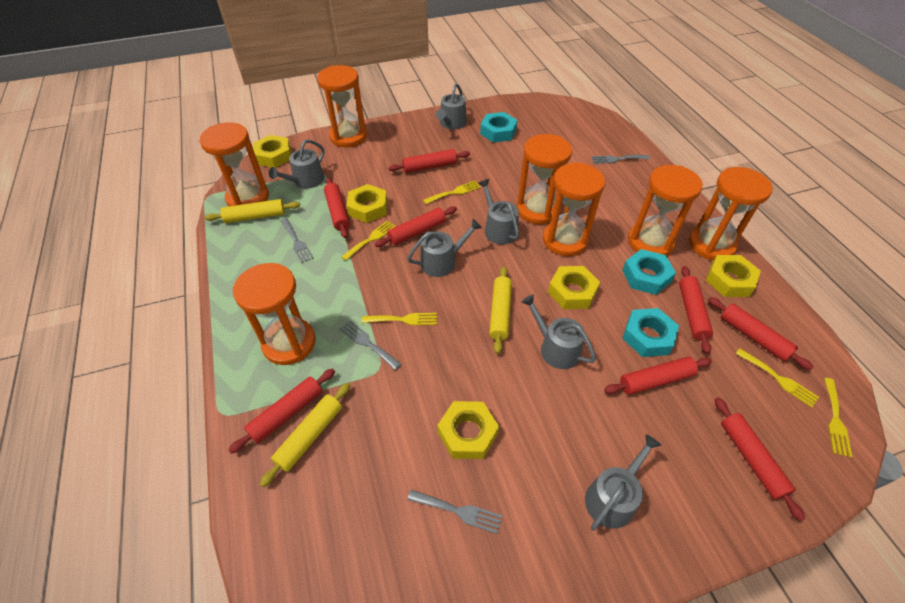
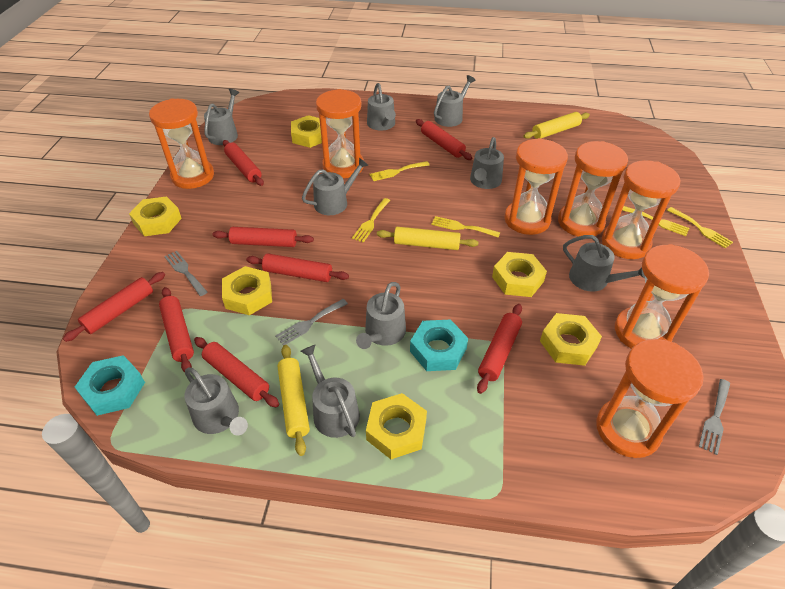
grey fork: 4 -> 3
grey watering can: 6 -> 9
turquoise nut: 3 -> 2
yellow nut: 5 -> 6

